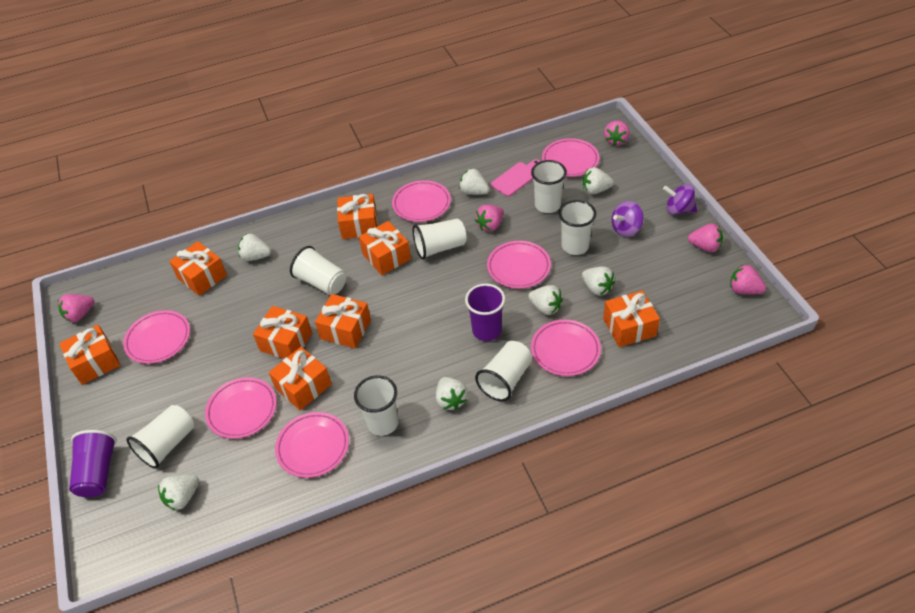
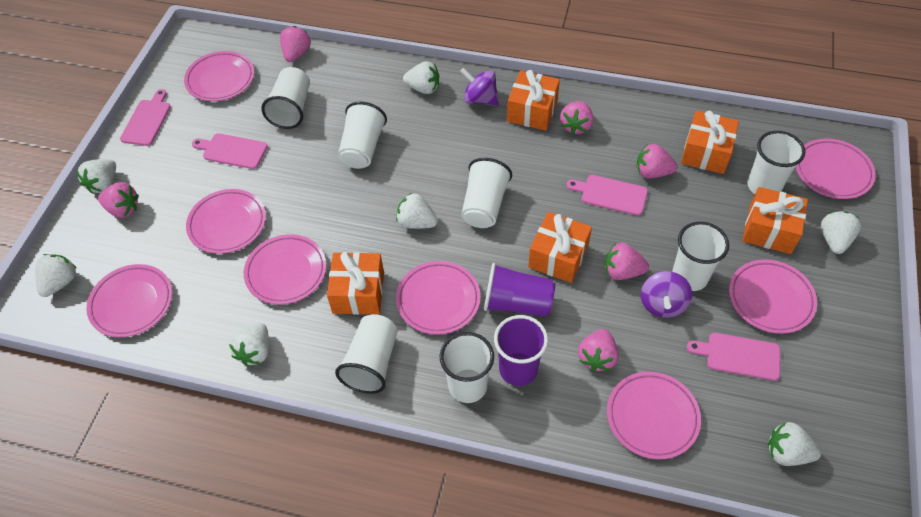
orange gift: 8 -> 5
pink cutting board: 1 -> 4
pink plate: 7 -> 8
pink strawberry: 5 -> 6

